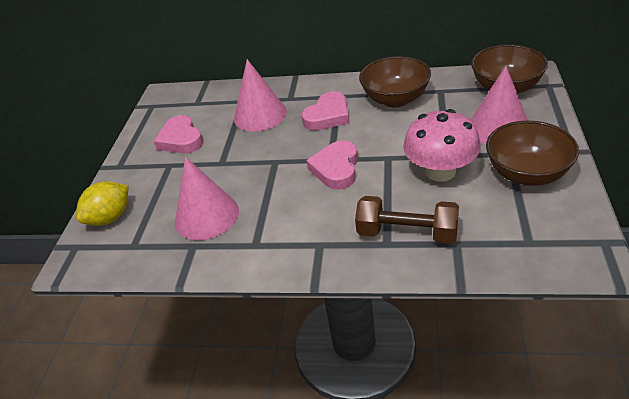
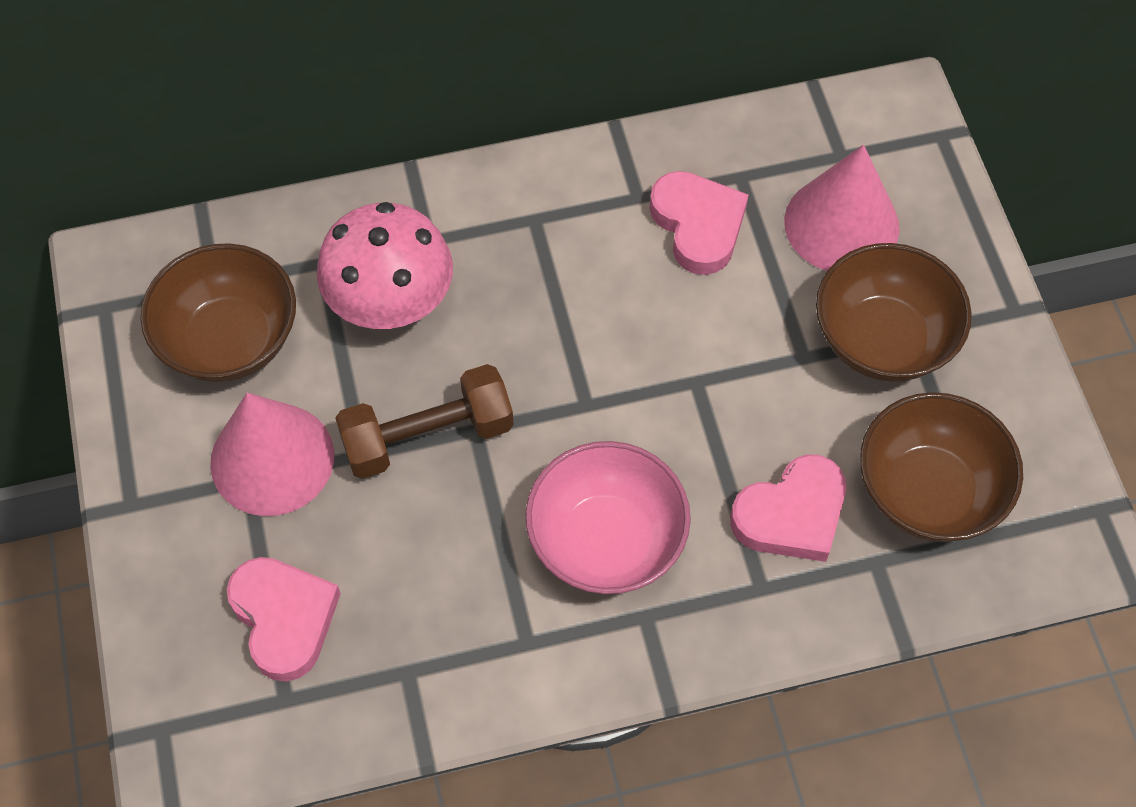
pink bowl: 0 -> 1
pink cone: 3 -> 2
yellow lemon: 1 -> 0

